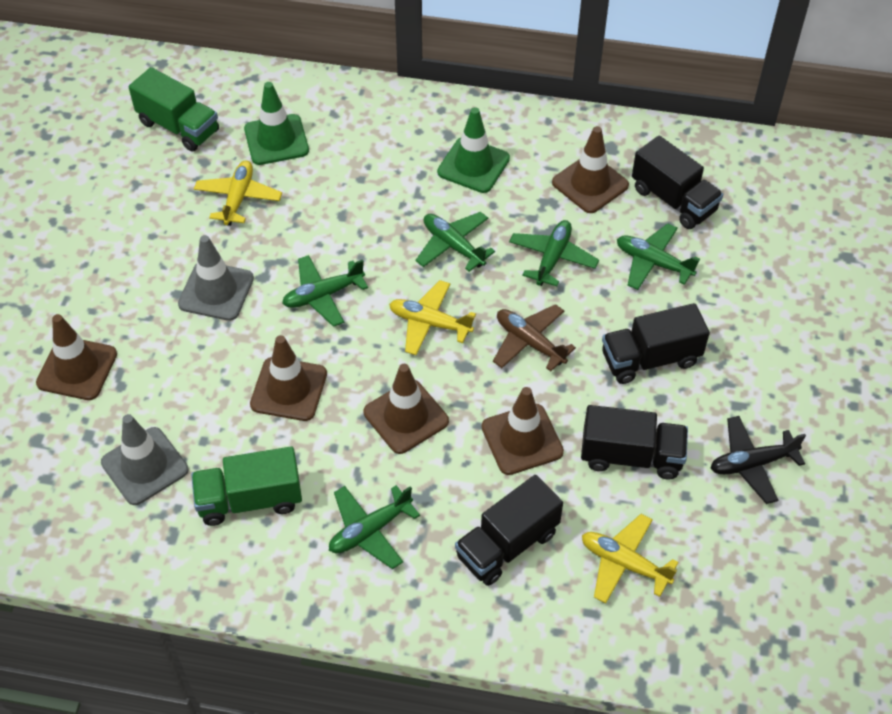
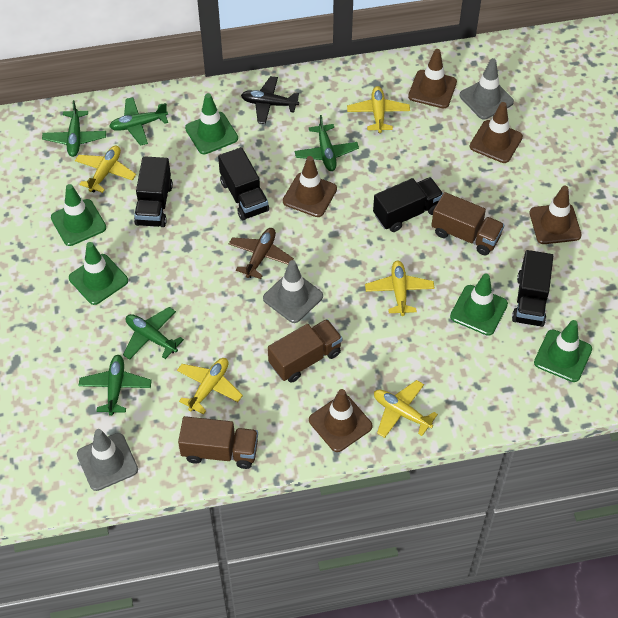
brown truck: 0 -> 3
green traffic cone: 2 -> 5
green truck: 2 -> 0
grey traffic cone: 2 -> 3
yellow plane: 3 -> 5

